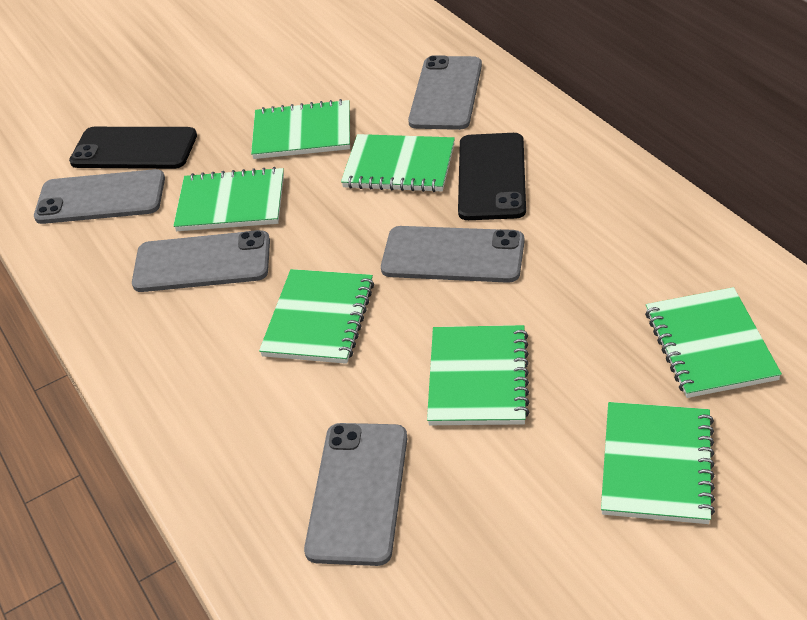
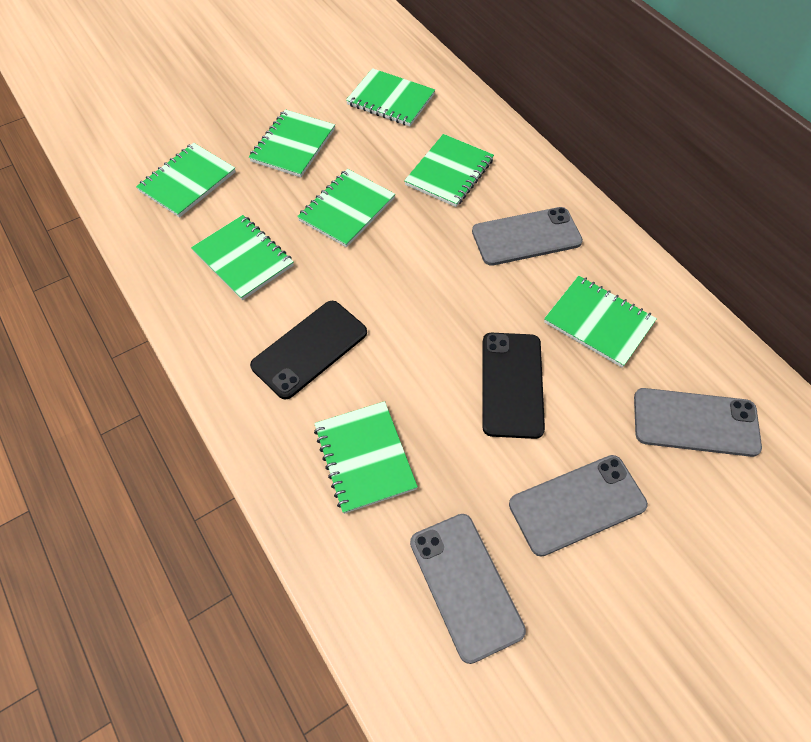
green notebook: 7 -> 8
grey phone: 5 -> 4

